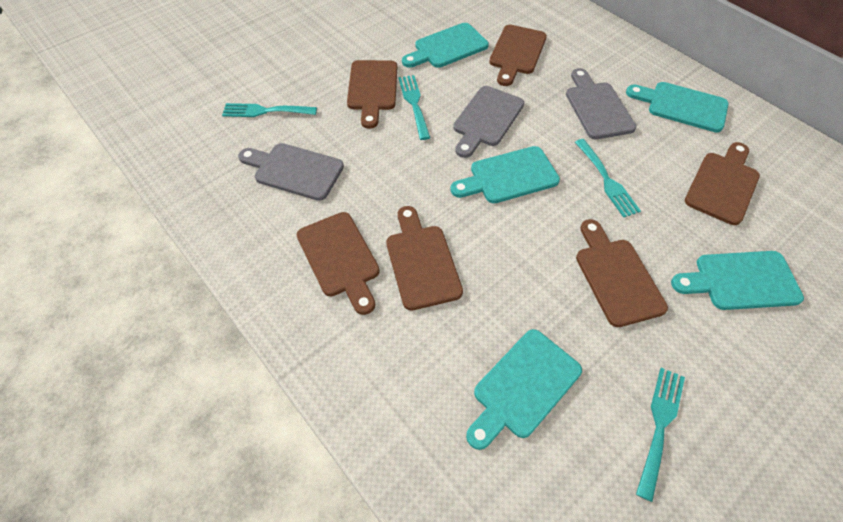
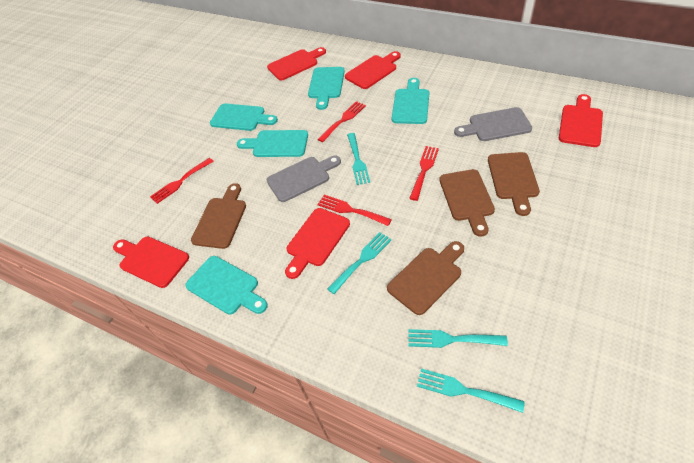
brown cutting board: 6 -> 4
grey cutting board: 3 -> 2
red cutting board: 0 -> 5
red fork: 0 -> 4

